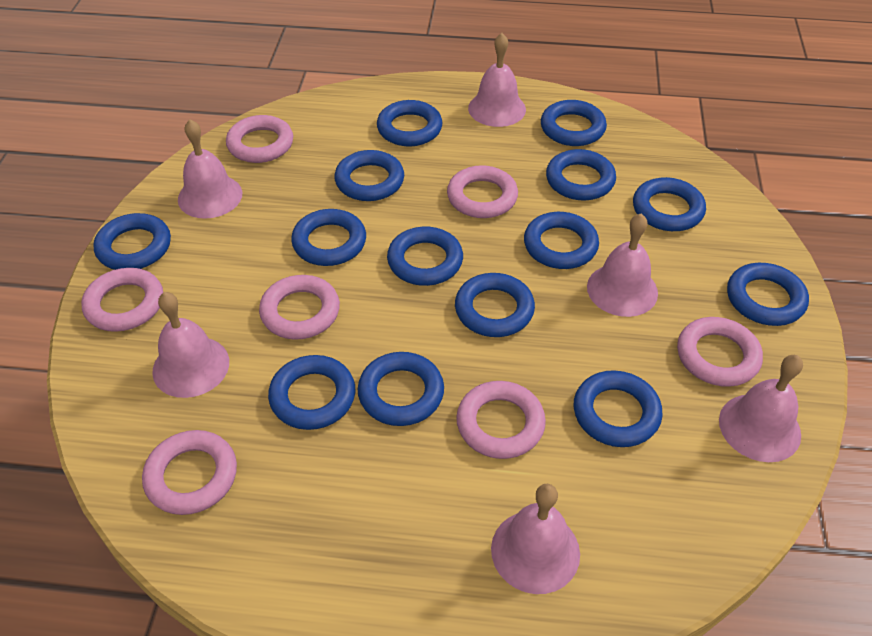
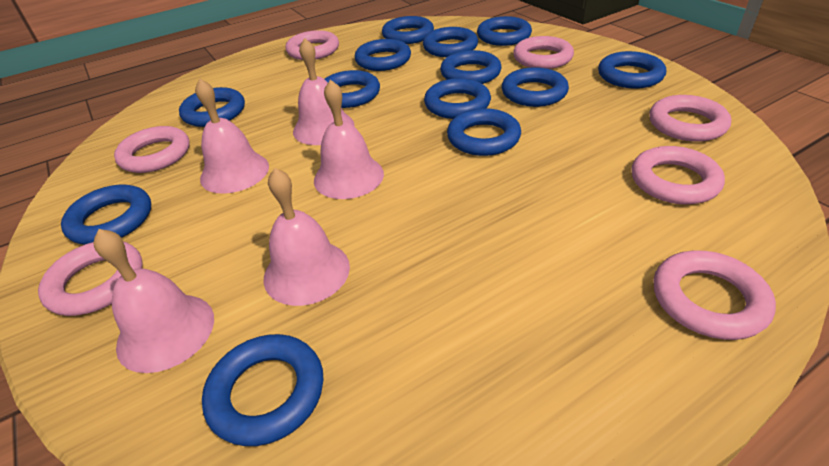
blue ring: 14 -> 13
pink bell: 6 -> 5

